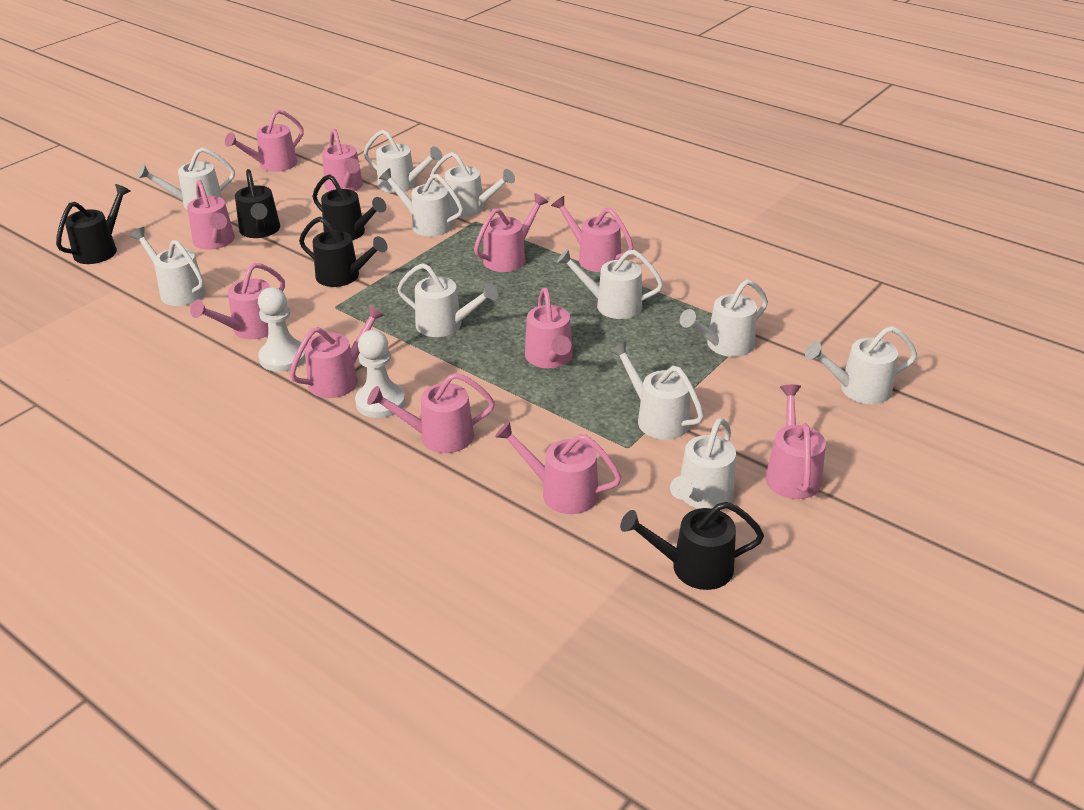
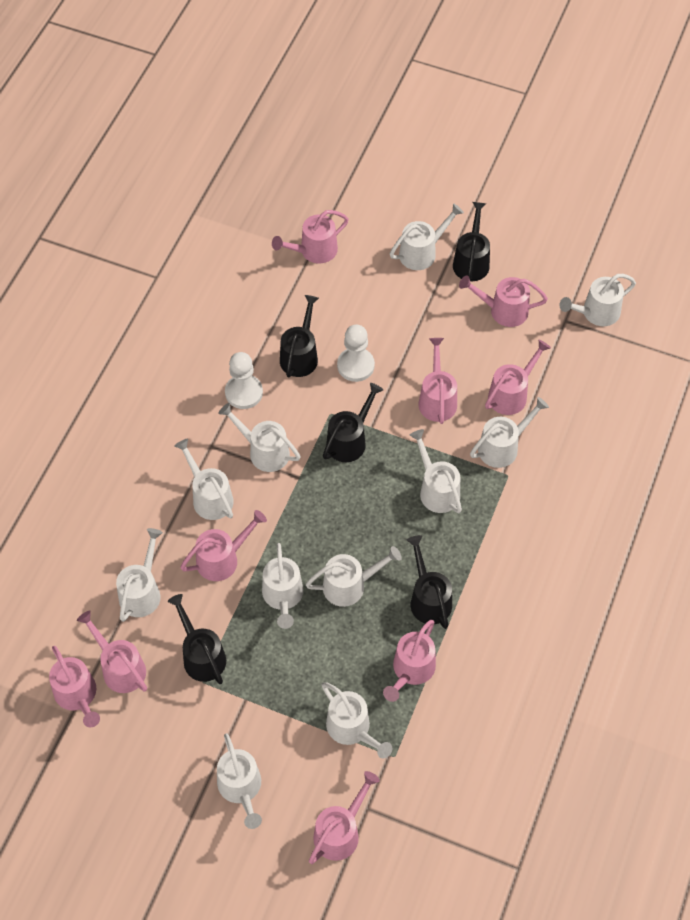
pink watering can: 11 -> 9

